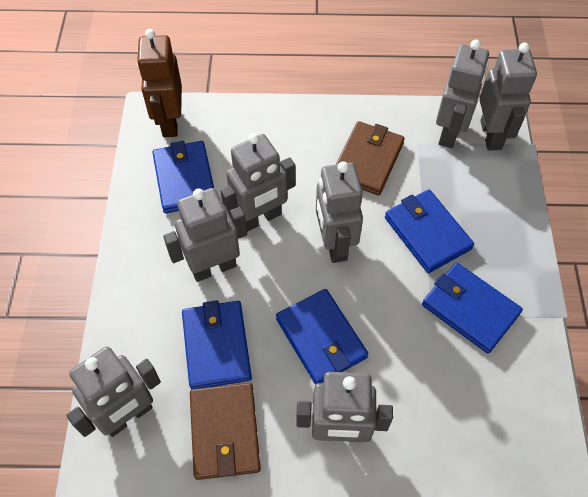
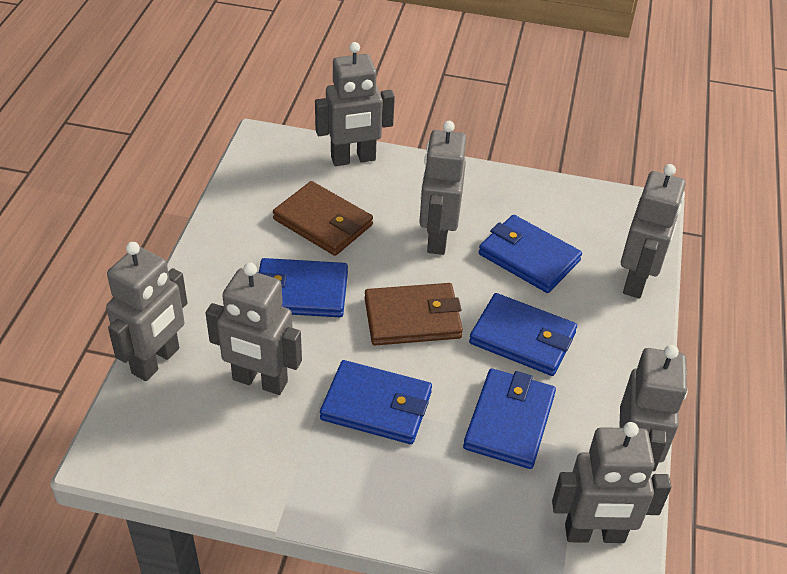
brown robot: 1 -> 0

